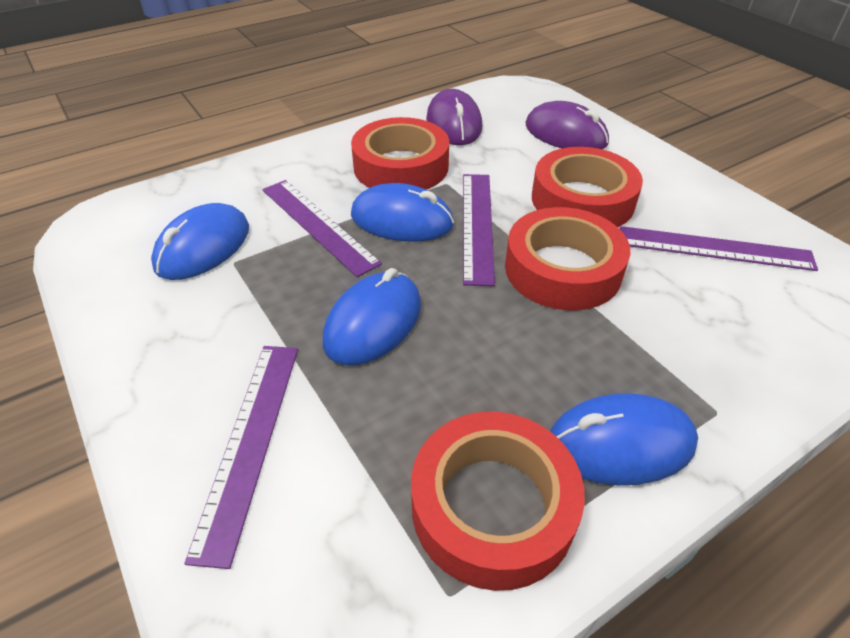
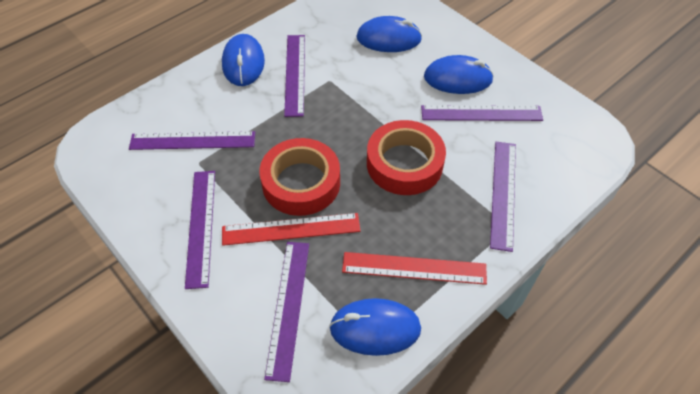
purple mouse: 2 -> 0
purple ruler: 4 -> 6
red ruler: 0 -> 2
red tape: 4 -> 2

